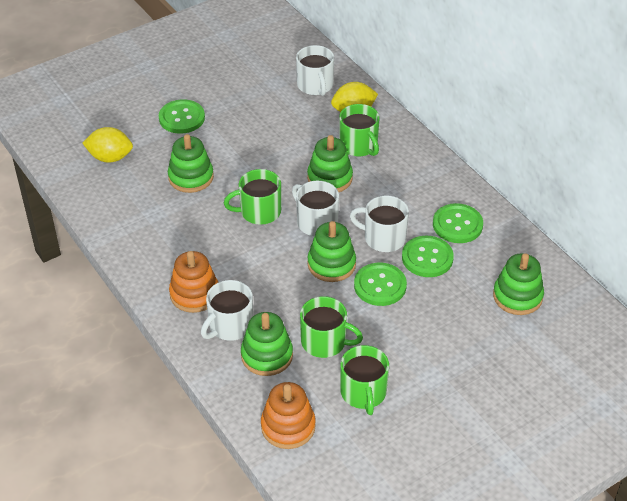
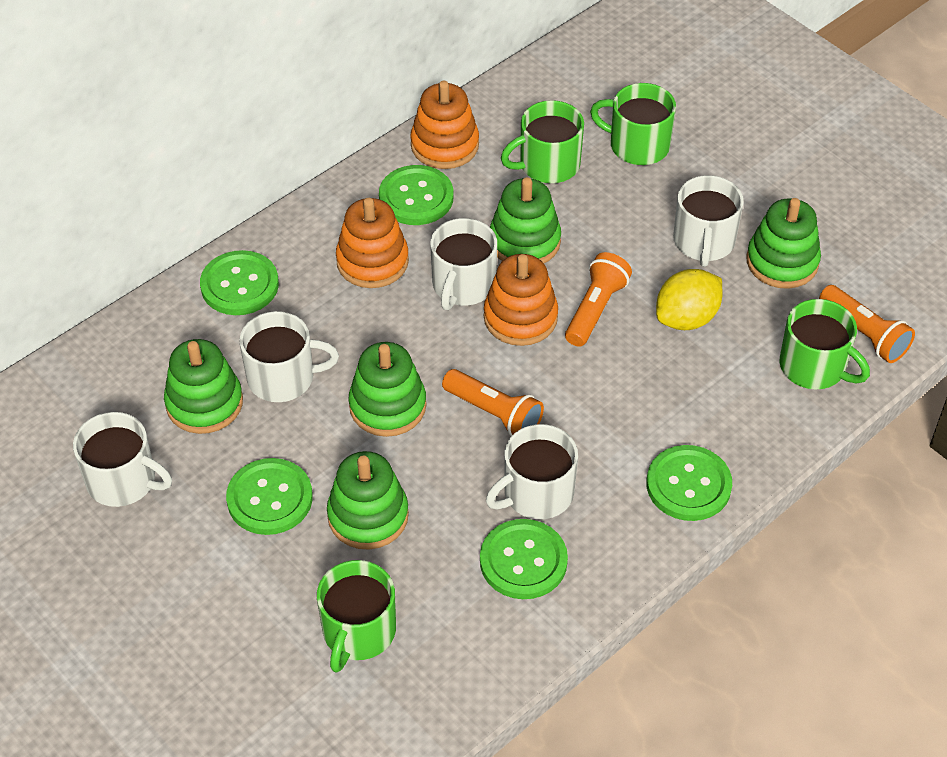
green button: 4 -> 5
orange flashlight: 0 -> 3
orange stacking toy: 2 -> 3
white mug: 4 -> 5
yellow lemon: 2 -> 1

